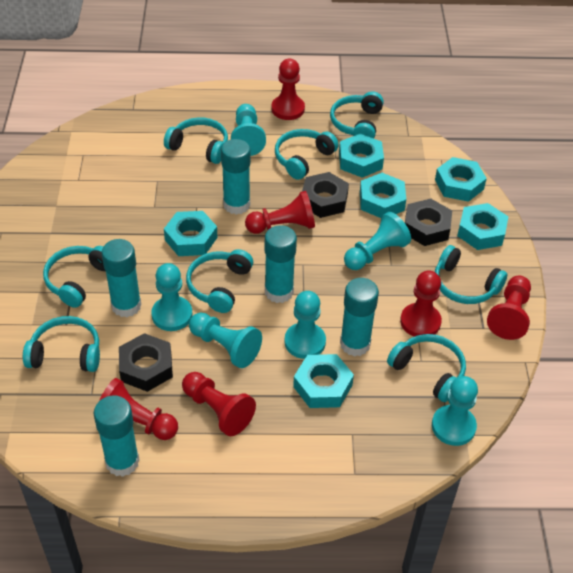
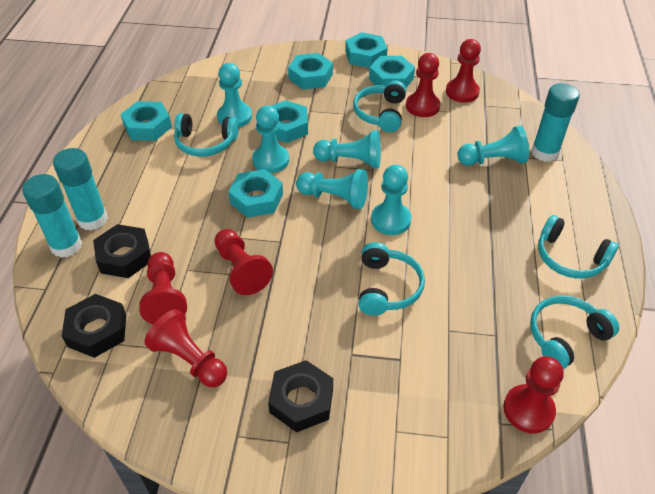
turquoise glue stick: 5 -> 3
turquoise headphones: 8 -> 5

